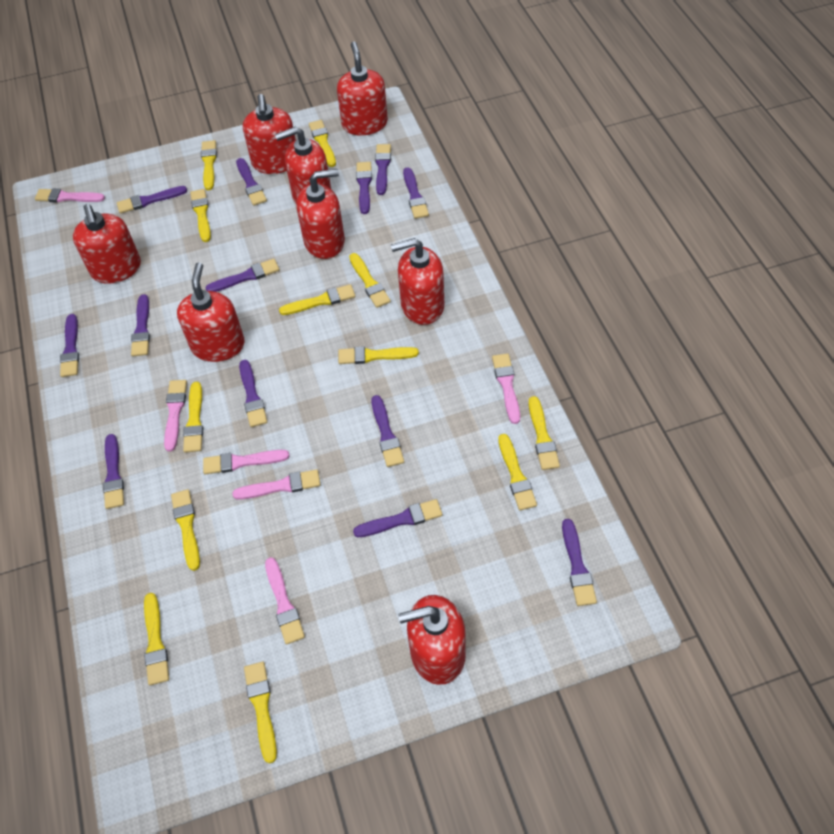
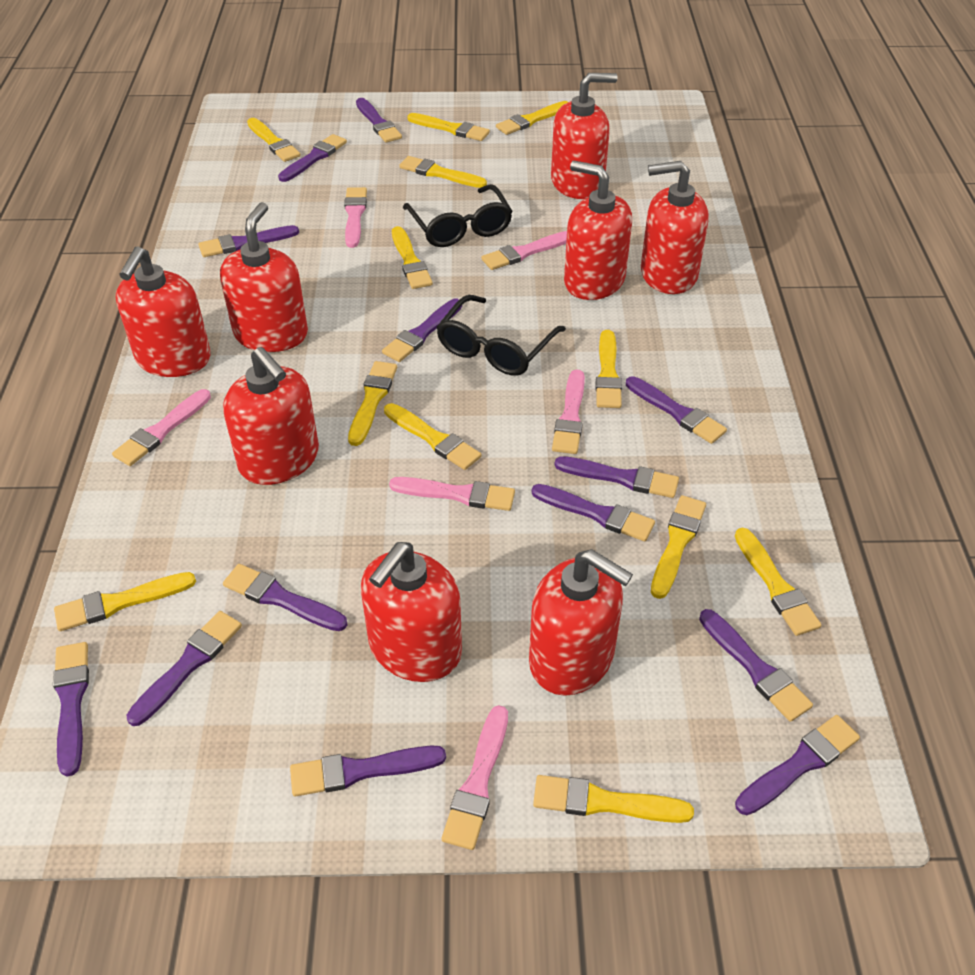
black glasses: 0 -> 2

